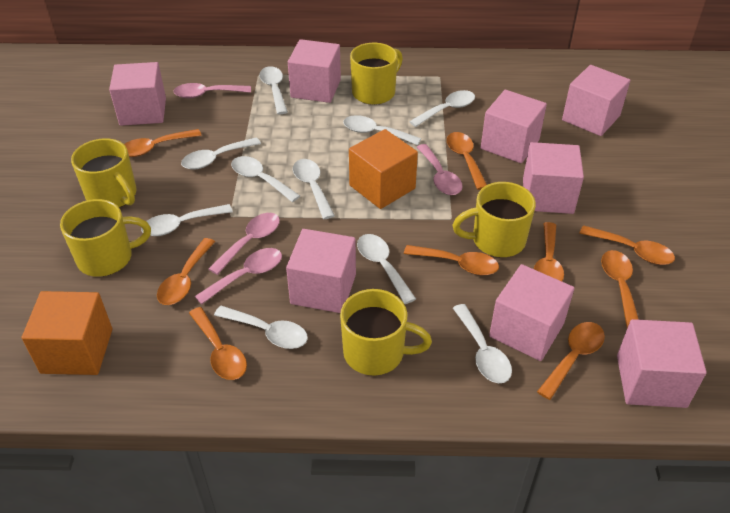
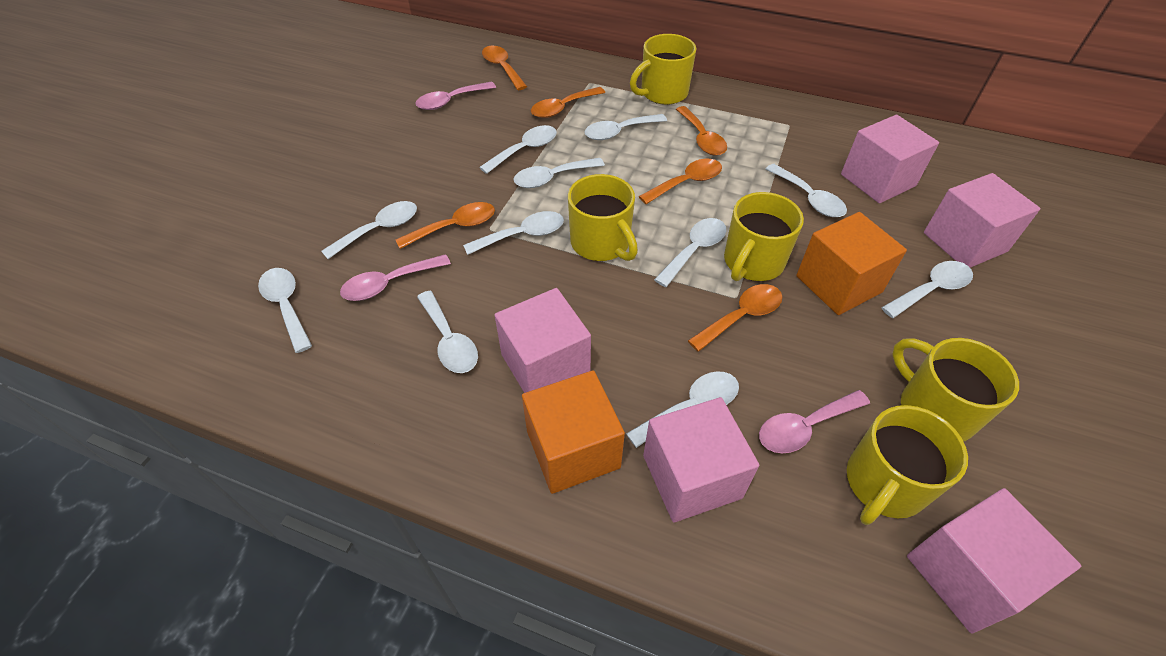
orange spoon: 9 -> 6
pink cube: 8 -> 5
pink spoon: 4 -> 3
white spoon: 10 -> 11

